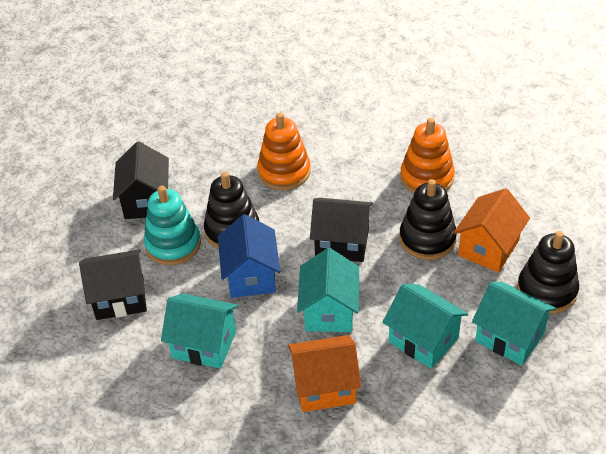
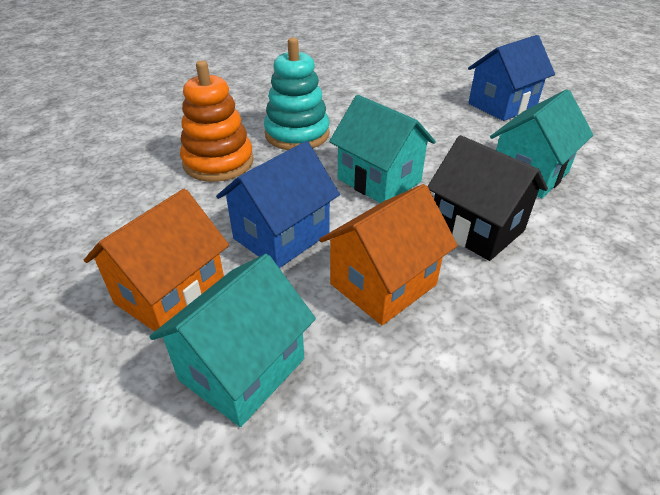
black house: 3 -> 1
black stacking toy: 3 -> 0
blue house: 1 -> 2
orange stacking toy: 2 -> 1
turquoise house: 4 -> 3

